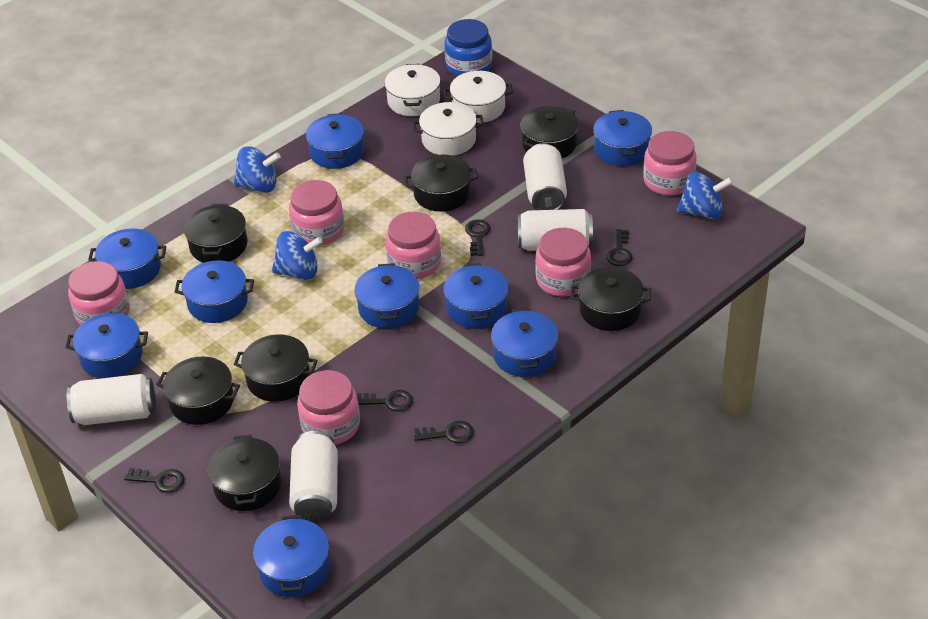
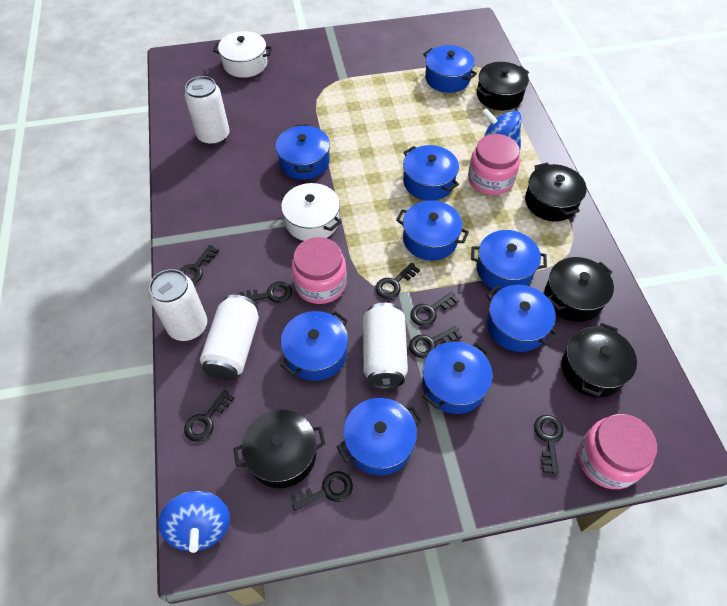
black key: 5 -> 8
black pot: 7 -> 5
blue jar: 1 -> 0
blue spinning top: 3 -> 2
pink jar: 6 -> 3
white pot: 3 -> 2

